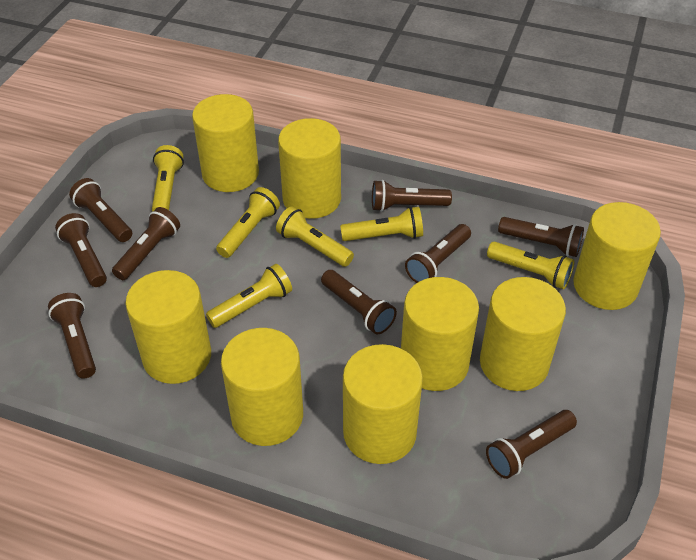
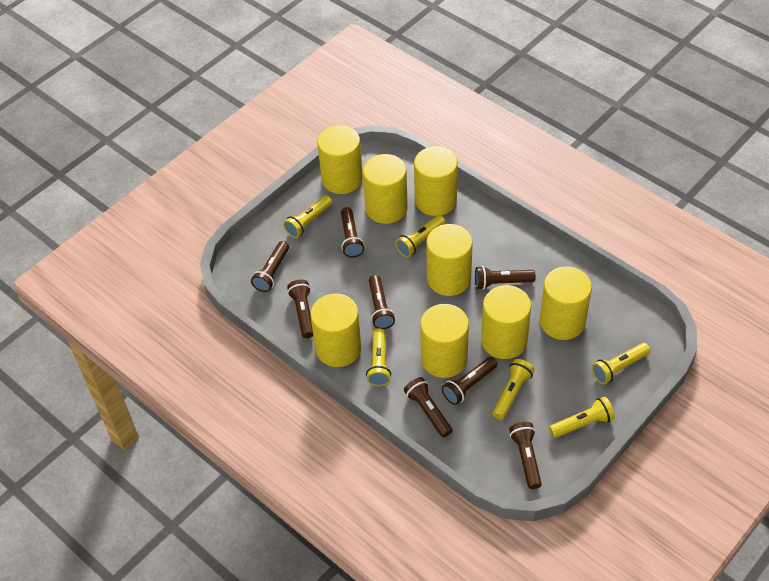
brown flashlight: 9 -> 8

